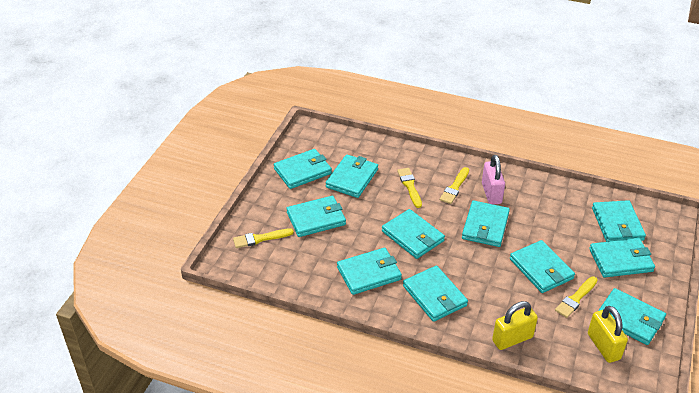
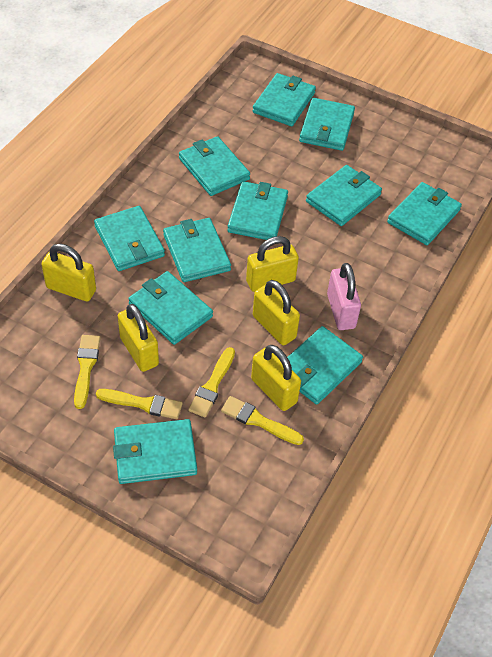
yellow padlock: 2 -> 5

